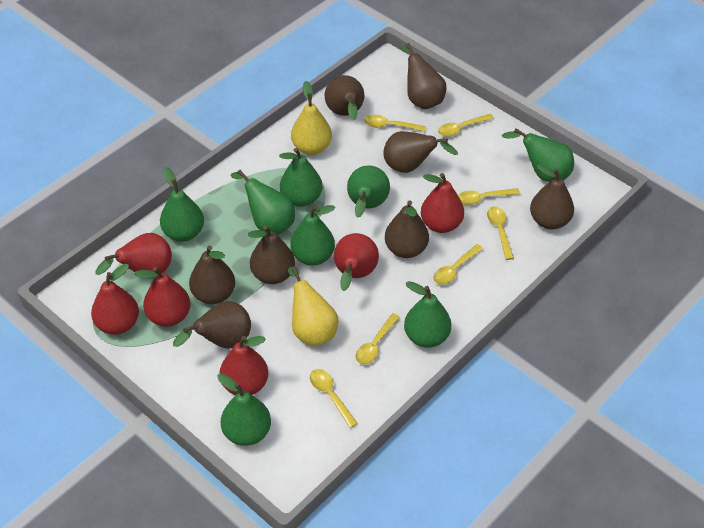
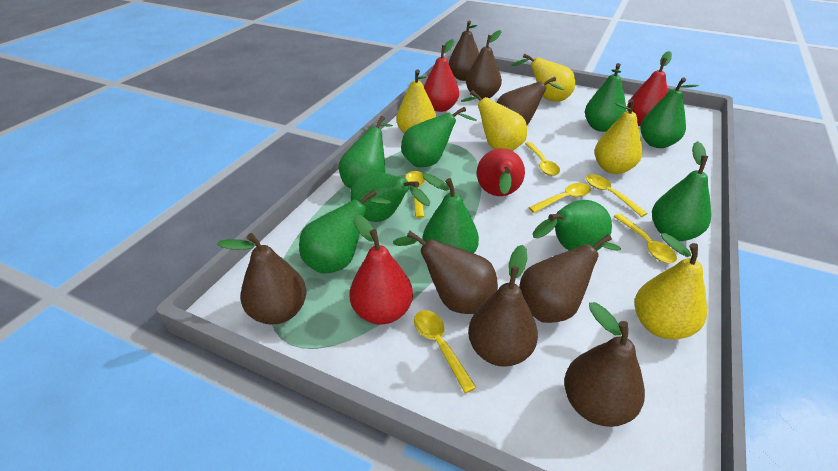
green pear: 8 -> 9
red pear: 6 -> 4
yellow pear: 2 -> 5
yellow spoon: 7 -> 6

